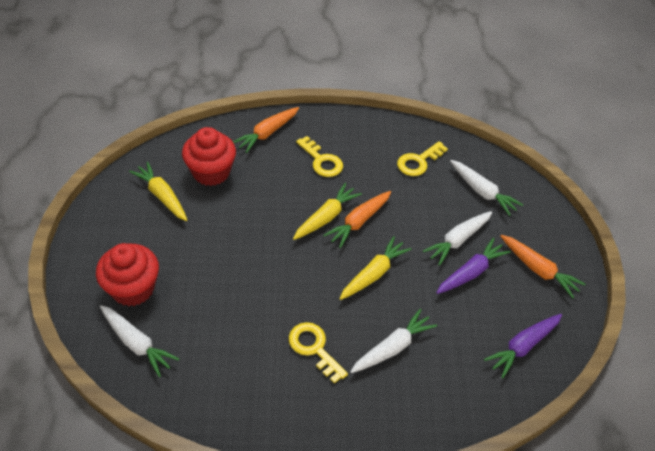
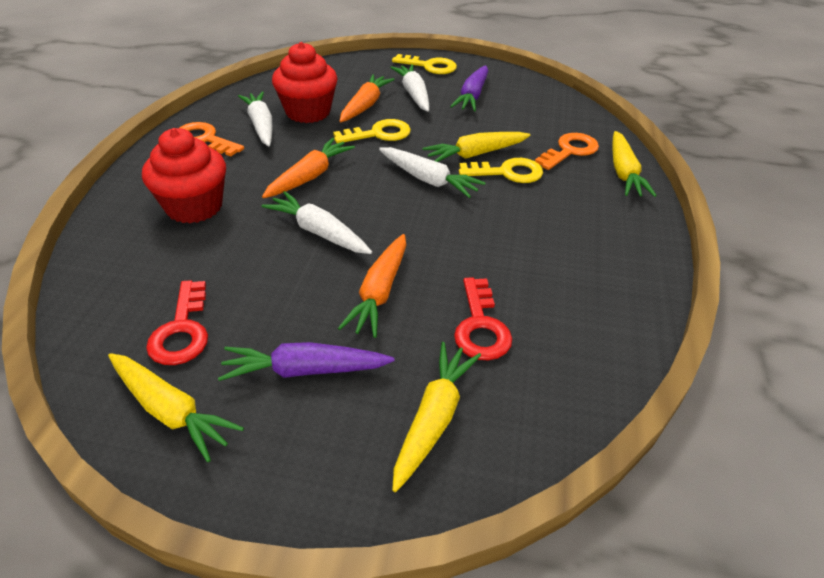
orange key: 0 -> 2
red key: 0 -> 2
yellow carrot: 3 -> 4

